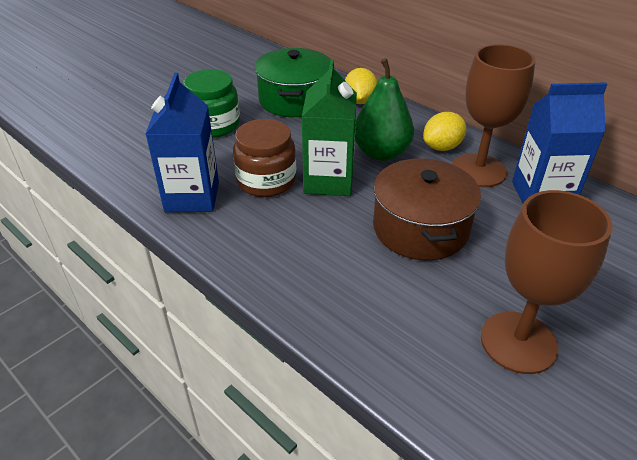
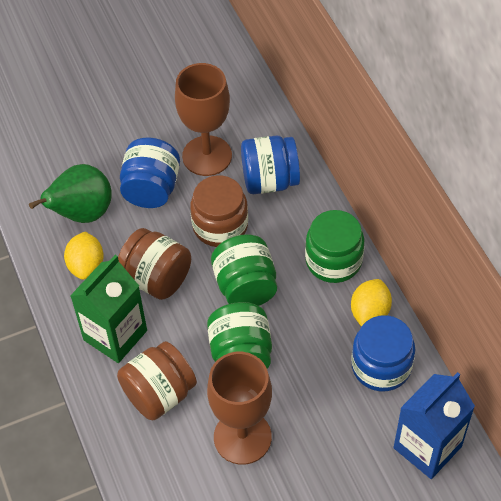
blue carton: 2 -> 1
blue jar: 0 -> 3
brown jar: 1 -> 3
brown pot: 1 -> 0
green jar: 1 -> 3
green pot: 1 -> 0

